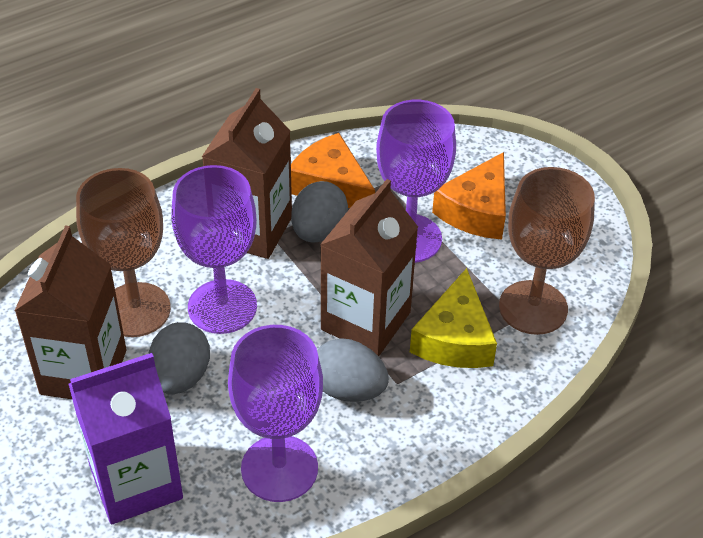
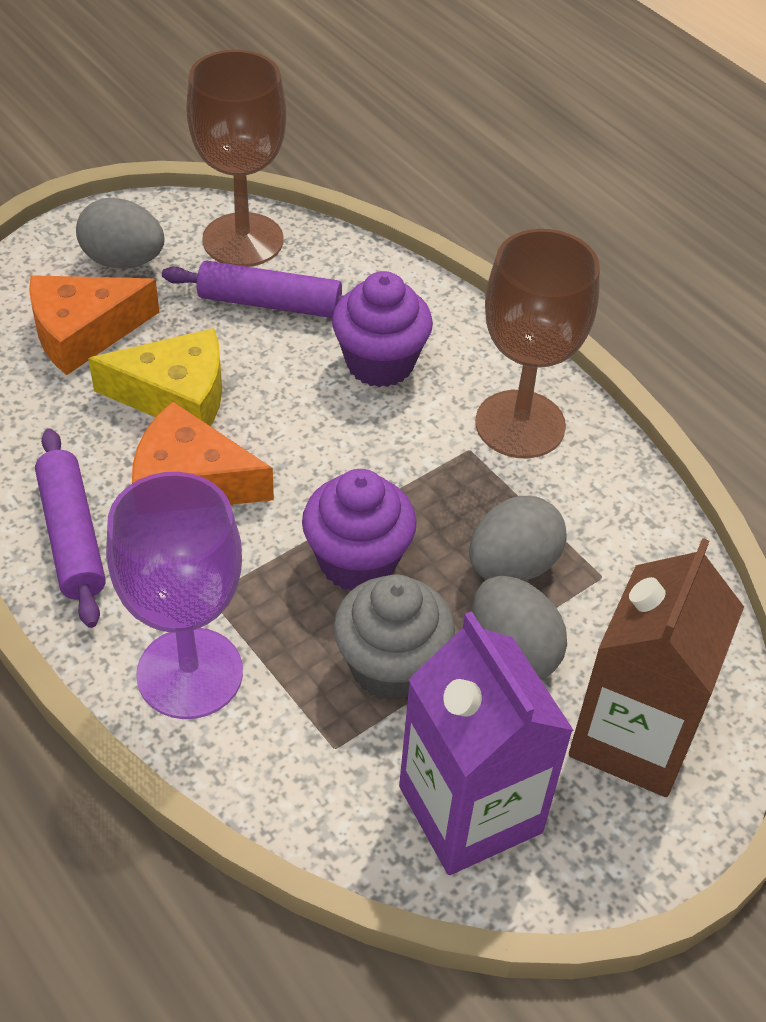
brown carton: 3 -> 1
grey cupcake: 0 -> 1
purple cupcake: 0 -> 2
purple goblet: 3 -> 1
purple rolling pin: 0 -> 2

